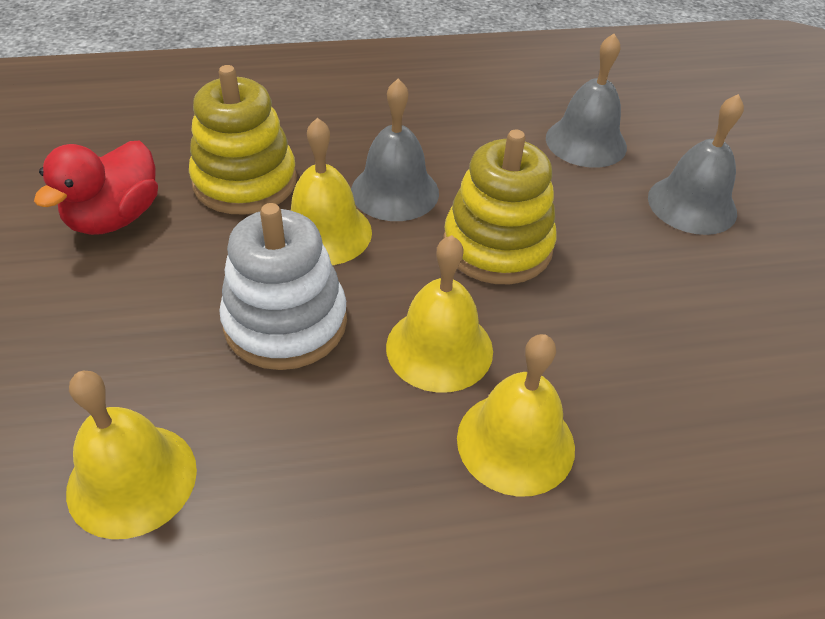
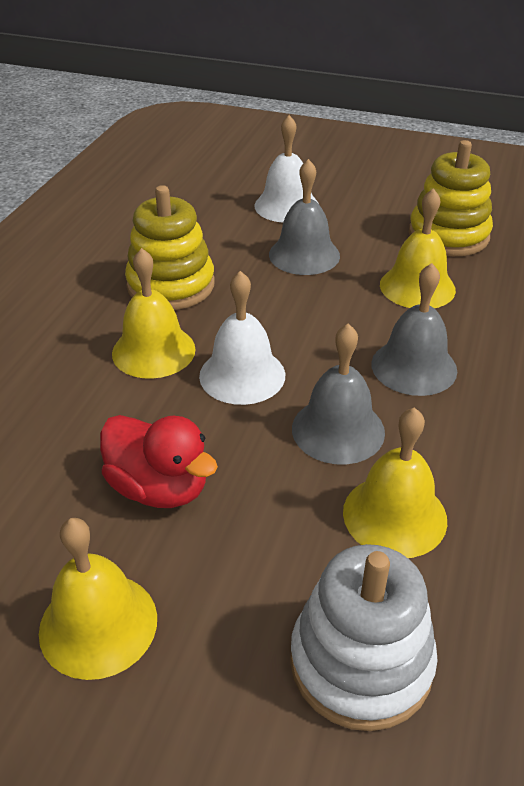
white bell: 0 -> 2

